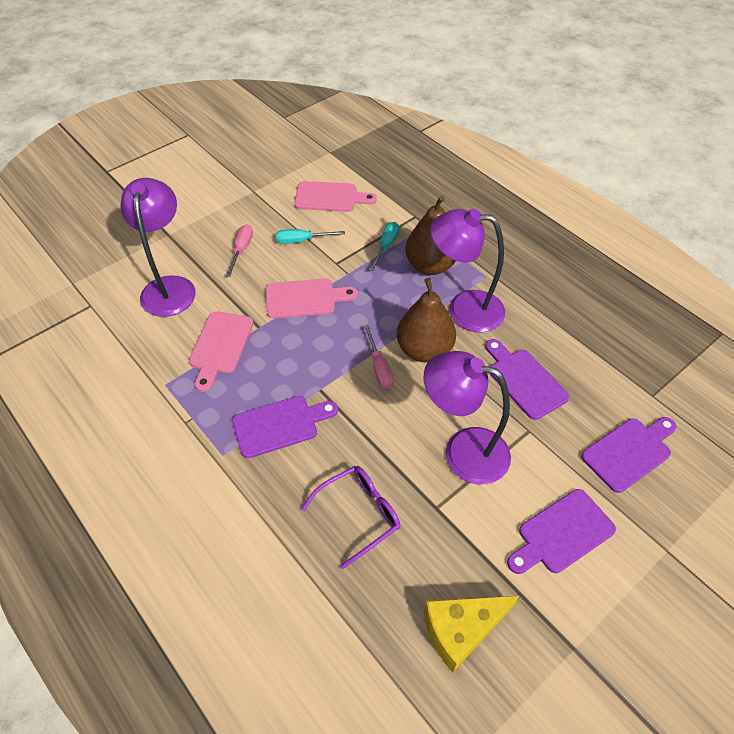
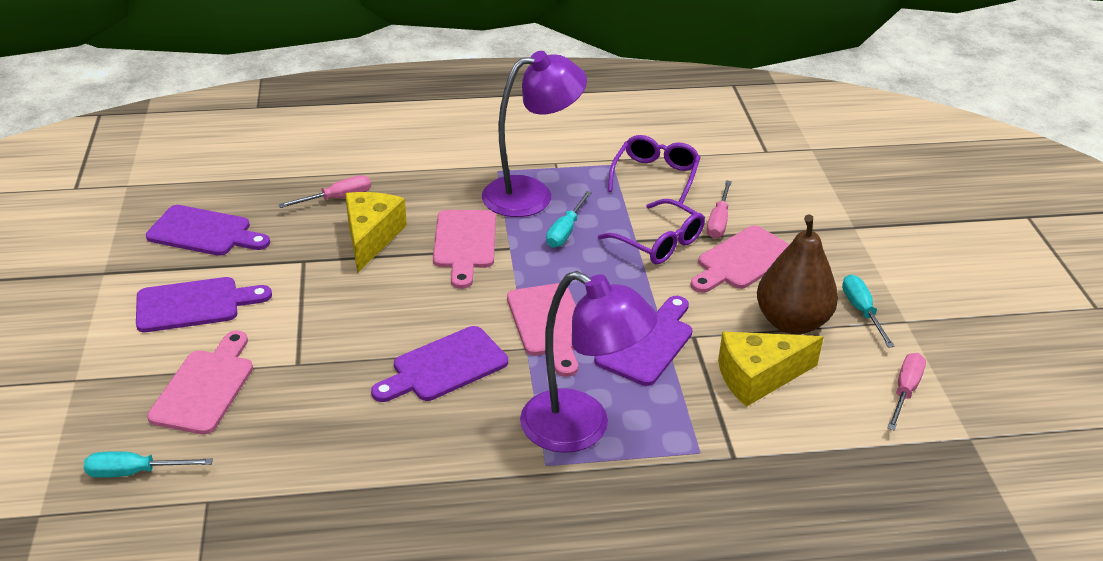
brown pear: 2 -> 1
pink cutting board: 3 -> 4
pink screwdriver: 2 -> 3
purple glasses: 1 -> 2
purple lamp: 3 -> 2
turquoise screwdriver: 2 -> 3
yellow cheese: 1 -> 2

